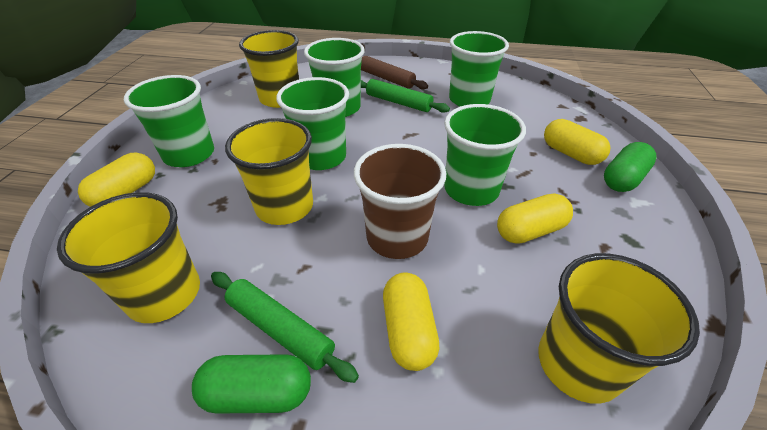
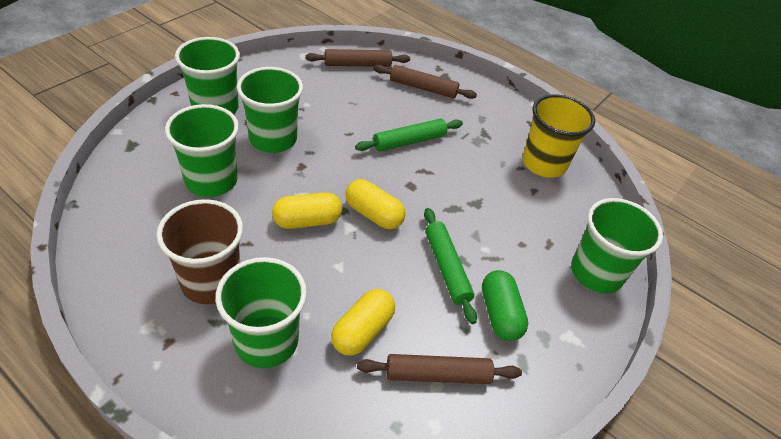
brown rolling pin: 1 -> 3
green capsule: 2 -> 1
yellow capsule: 4 -> 3
yellow cup: 4 -> 1

